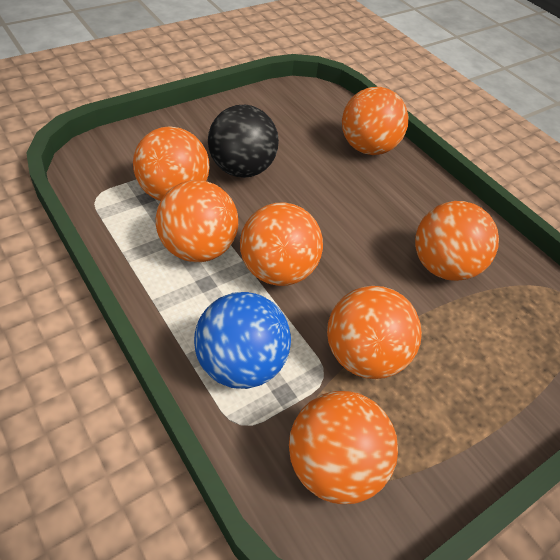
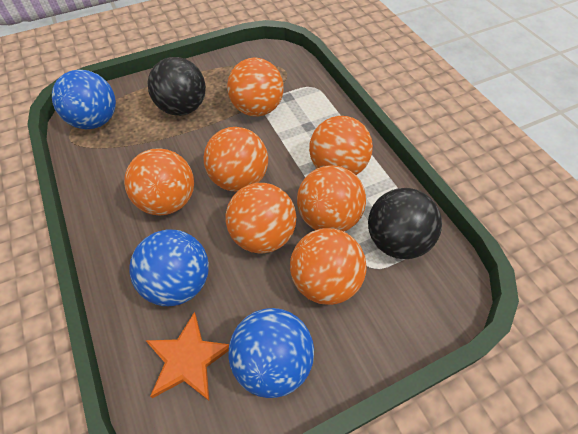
black ball: 1 -> 2
blue ball: 1 -> 3
orange star: 0 -> 1

